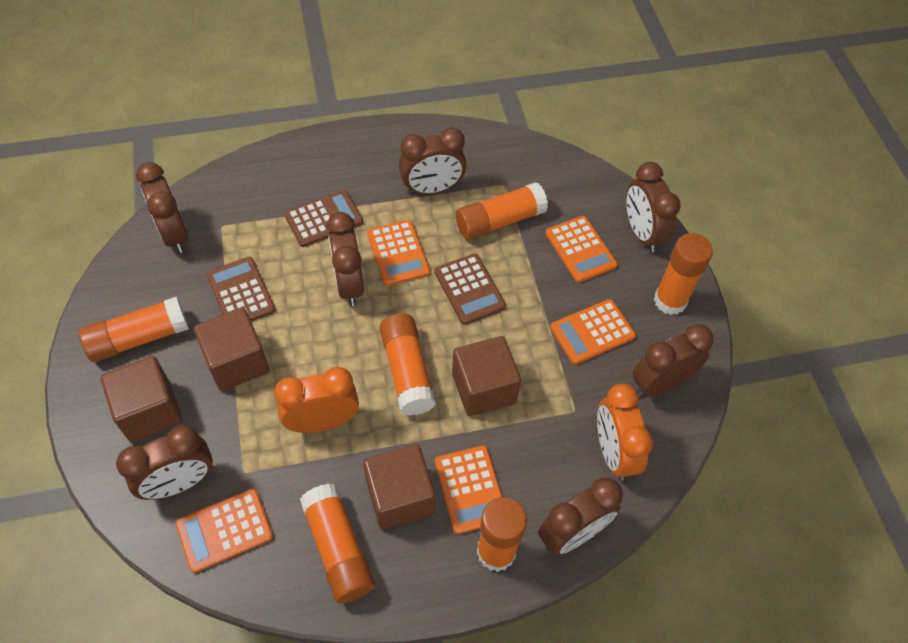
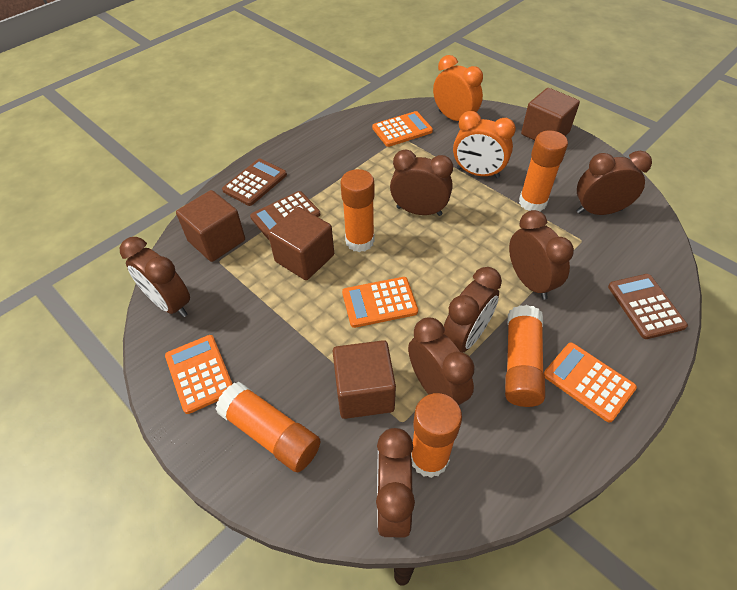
orange calculator: 5 -> 4
orange glue stick: 6 -> 5

